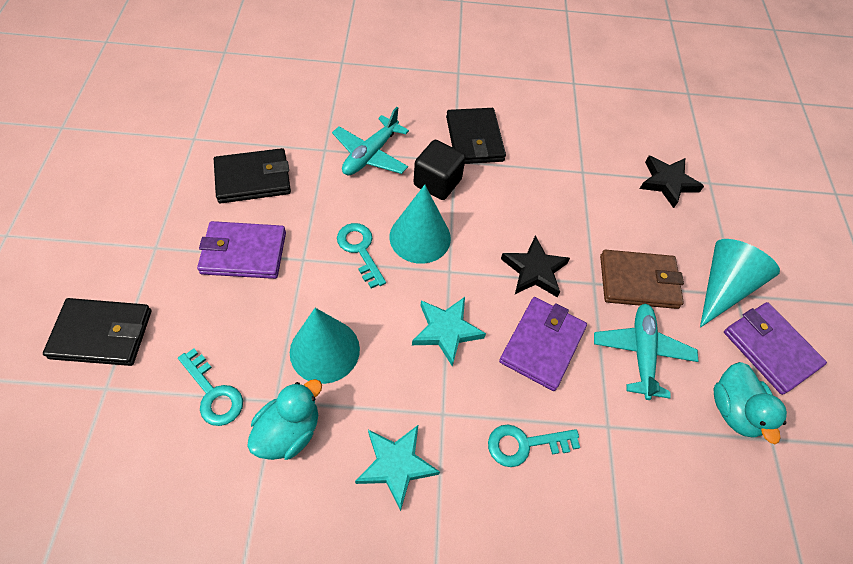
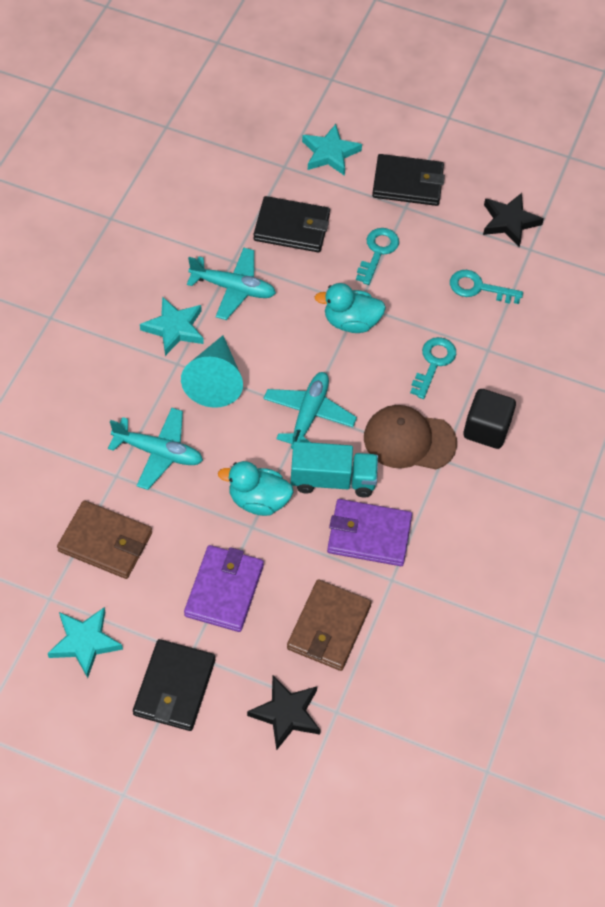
brown cap: 0 -> 1
brown wallet: 1 -> 2
purple wallet: 3 -> 2
turquoise cone: 3 -> 1
turquoise plane: 2 -> 3
turquoise star: 2 -> 3
turquoise truck: 0 -> 1

